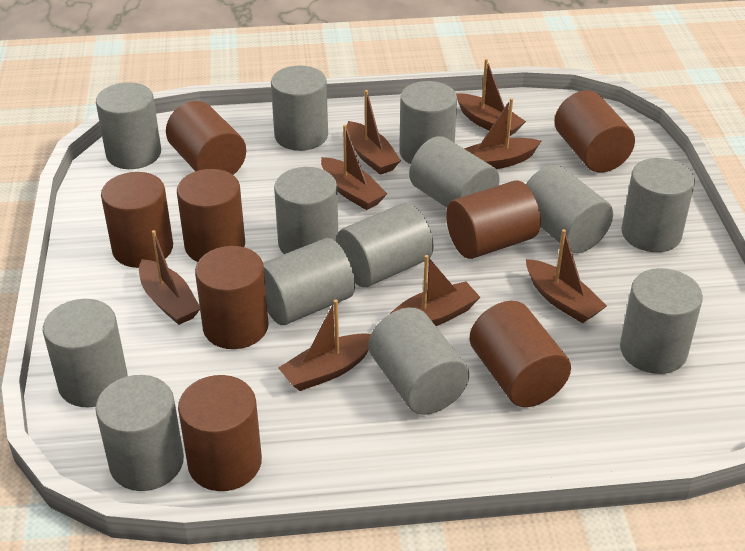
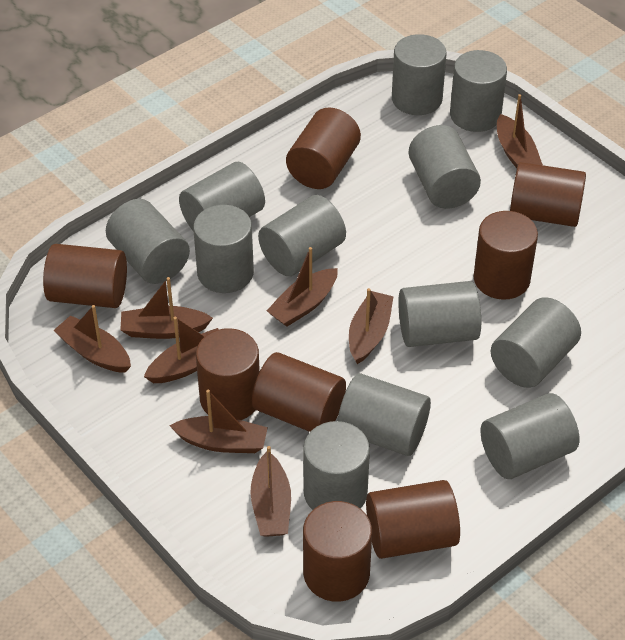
grey cylinder: 13 -> 12

